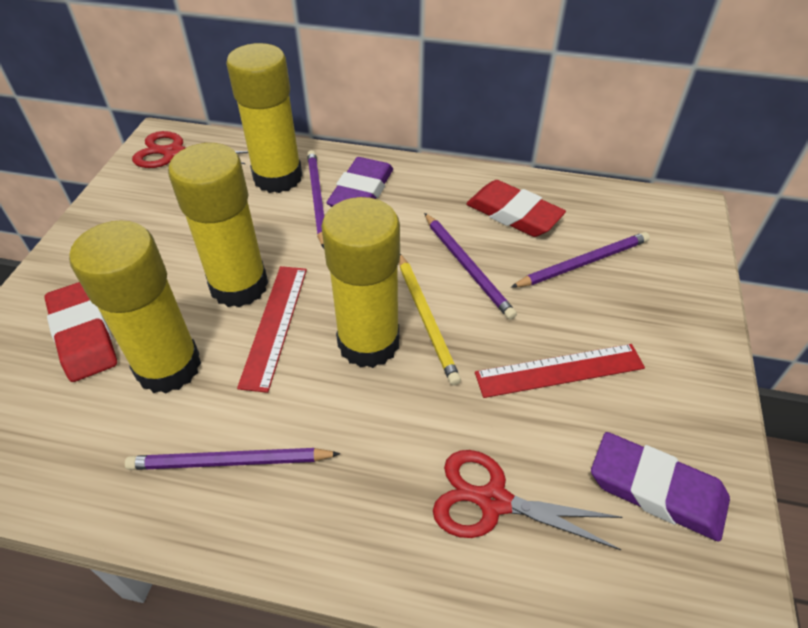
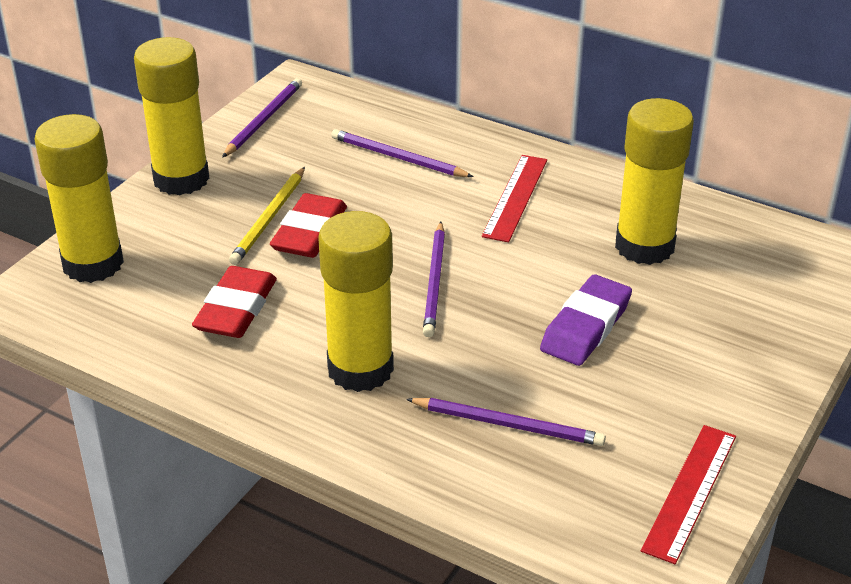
purple eraser: 2 -> 1
red scissors: 2 -> 0

